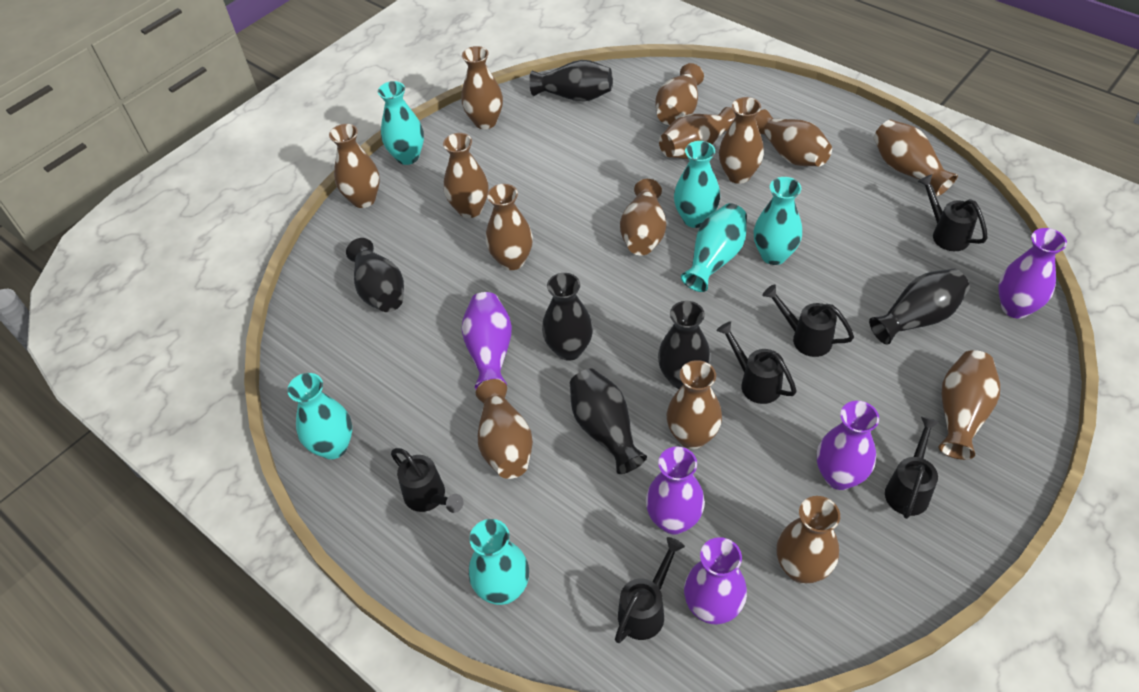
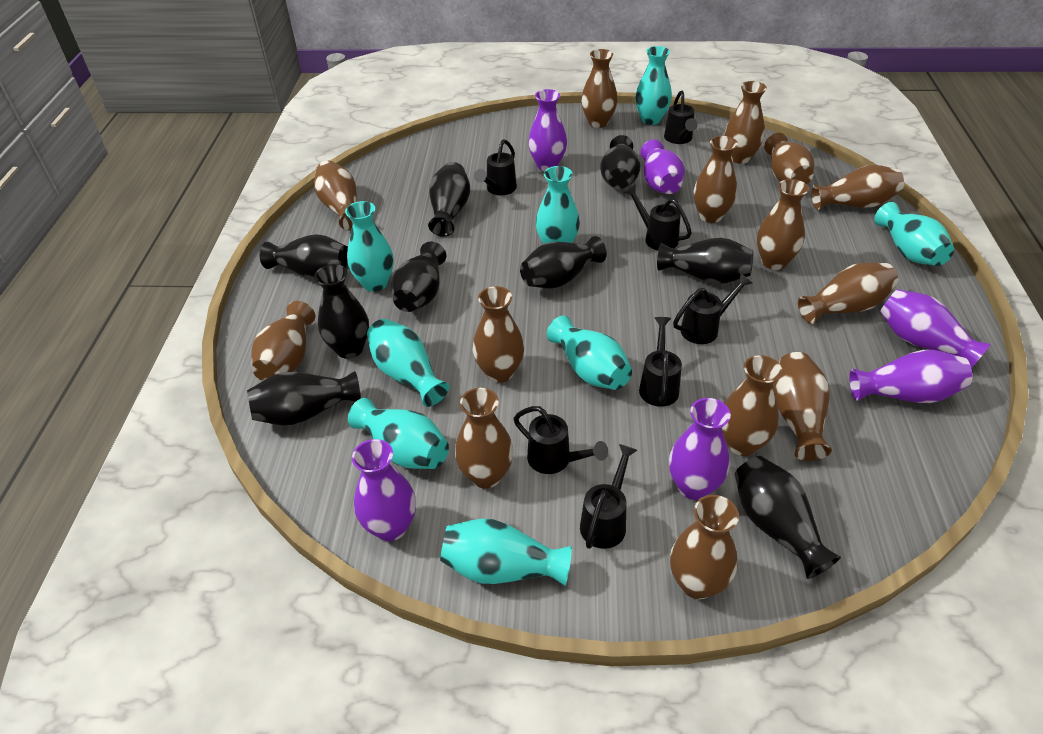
black vase: 6 -> 9
black watering can: 6 -> 7
purple vase: 5 -> 6
turquoise vase: 6 -> 8

